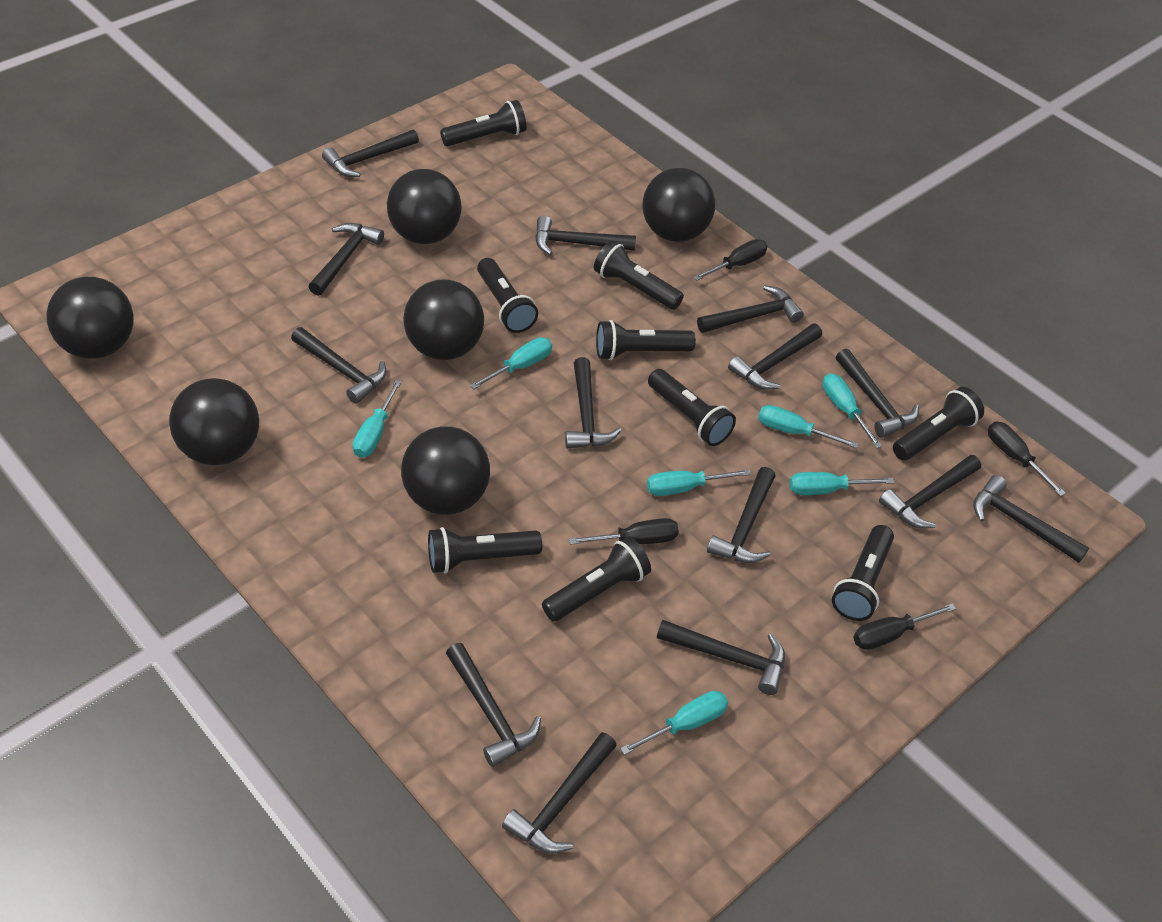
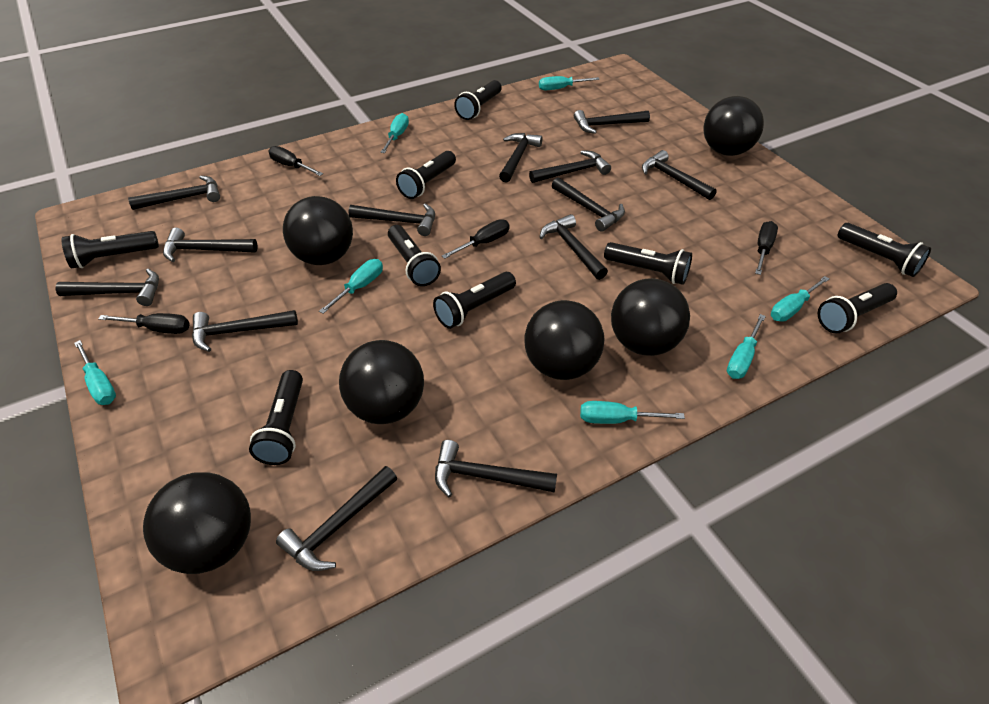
black hammer: 14 -> 13

